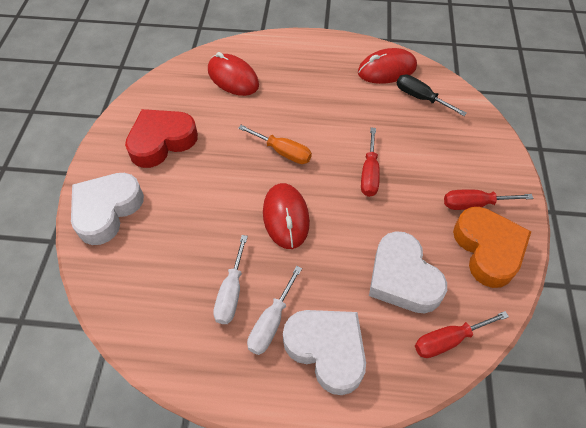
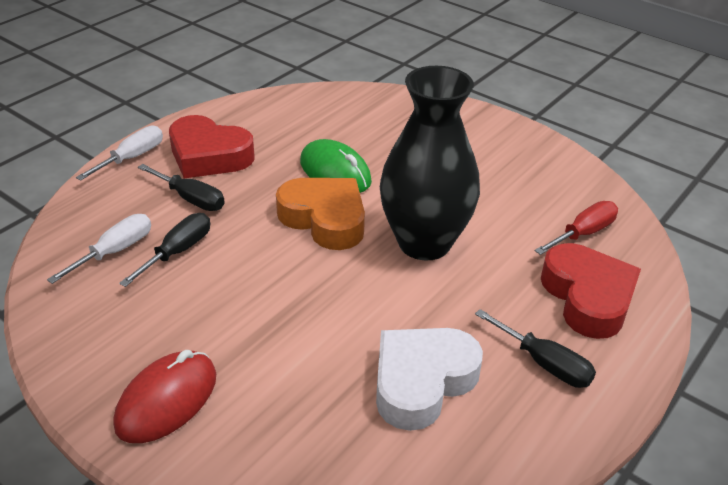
black screwdriver: 1 -> 3
black vase: 0 -> 1
green mouse: 0 -> 1
orange screwdriver: 1 -> 0
red heart: 1 -> 2
red mouse: 3 -> 1
red screwdriver: 3 -> 1
white heart: 3 -> 1

